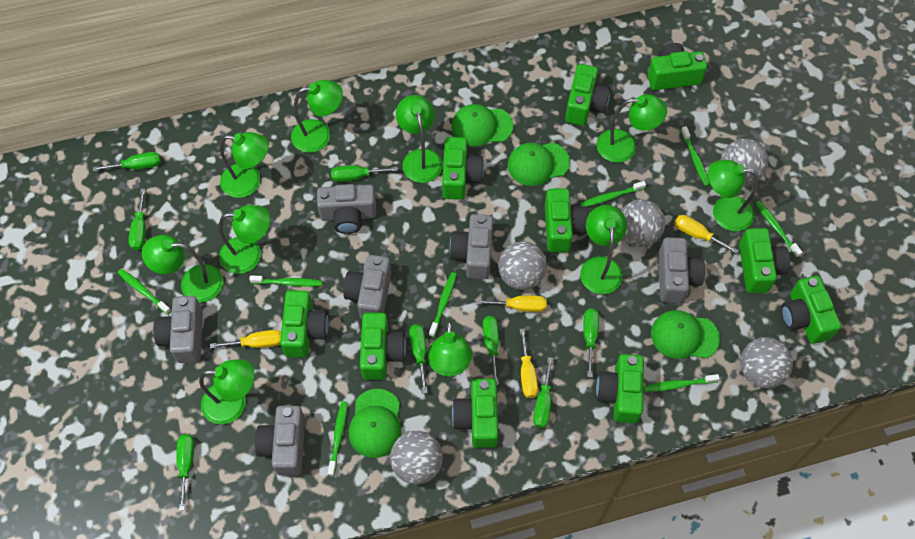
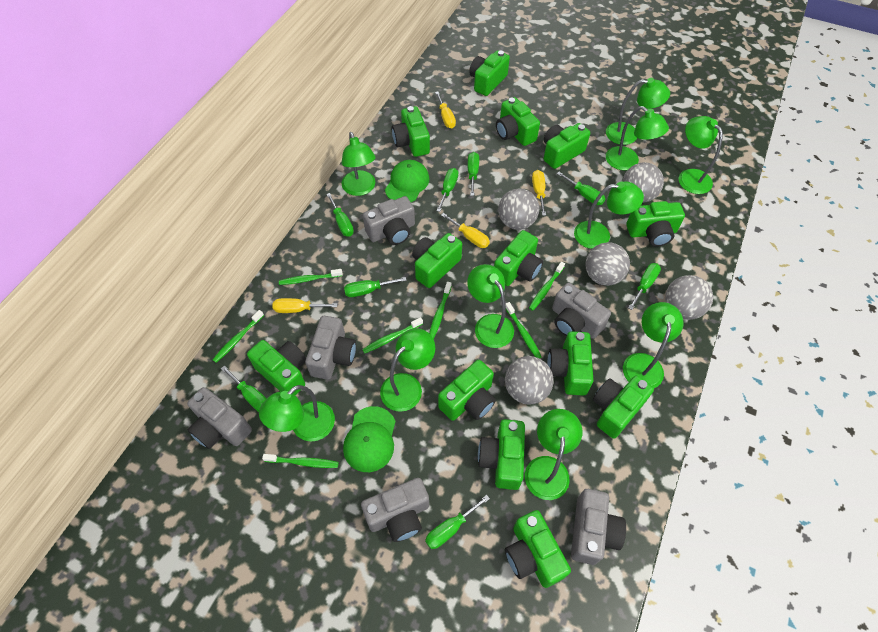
green camera: 10 -> 13
green cap: 4 -> 2
green toothbrush: 8 -> 7

